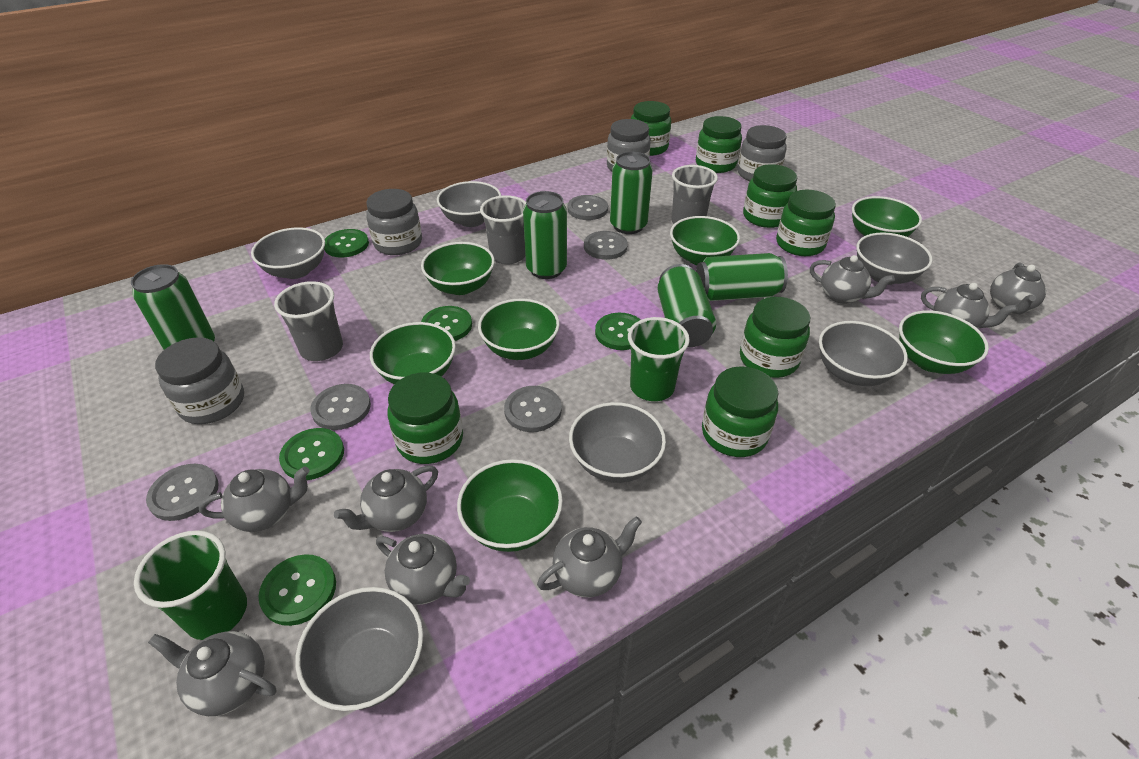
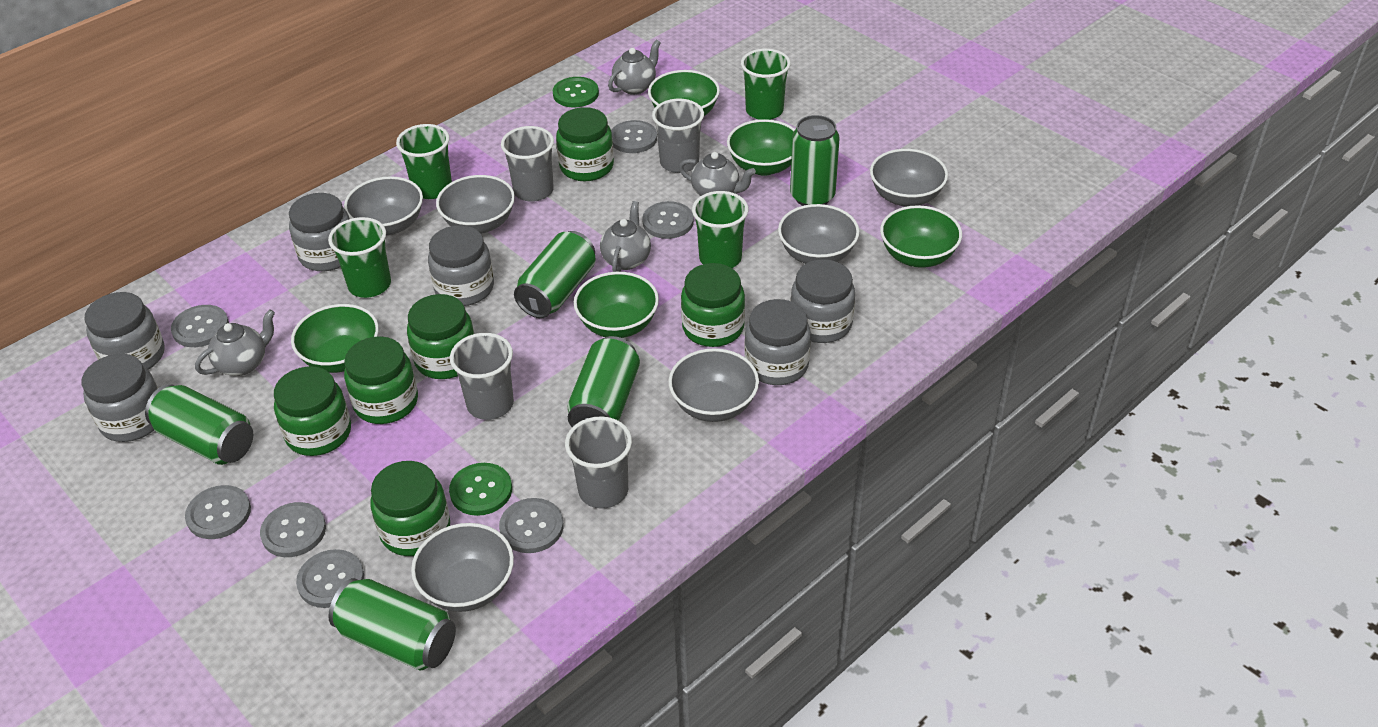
green bowl: 7 -> 5
green button: 5 -> 2
green cup: 2 -> 4
green jar: 7 -> 6
grey button: 5 -> 7
grey cup: 3 -> 4
grey jar: 4 -> 6
grey teapot: 8 -> 4

